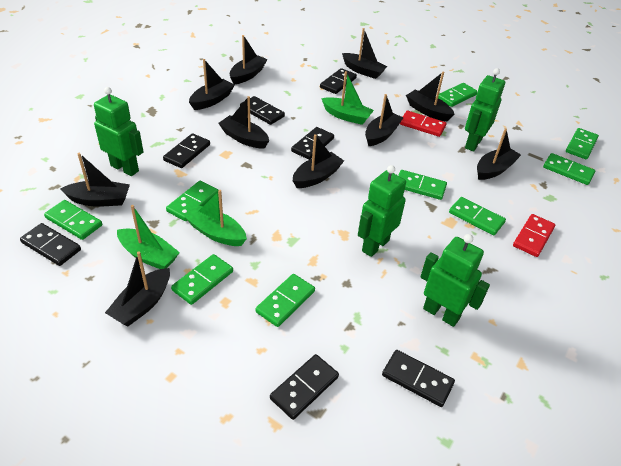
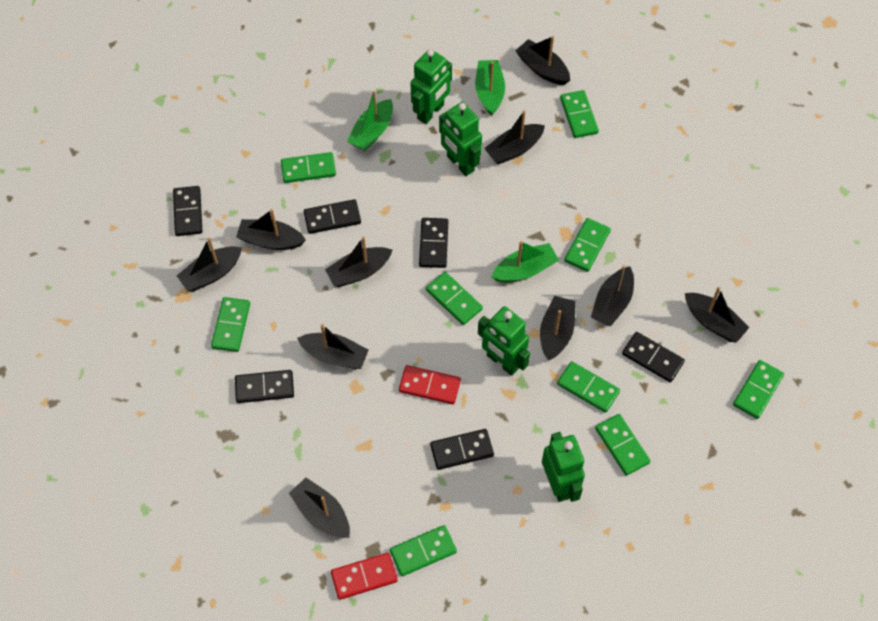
black domino: 7 -> 6

